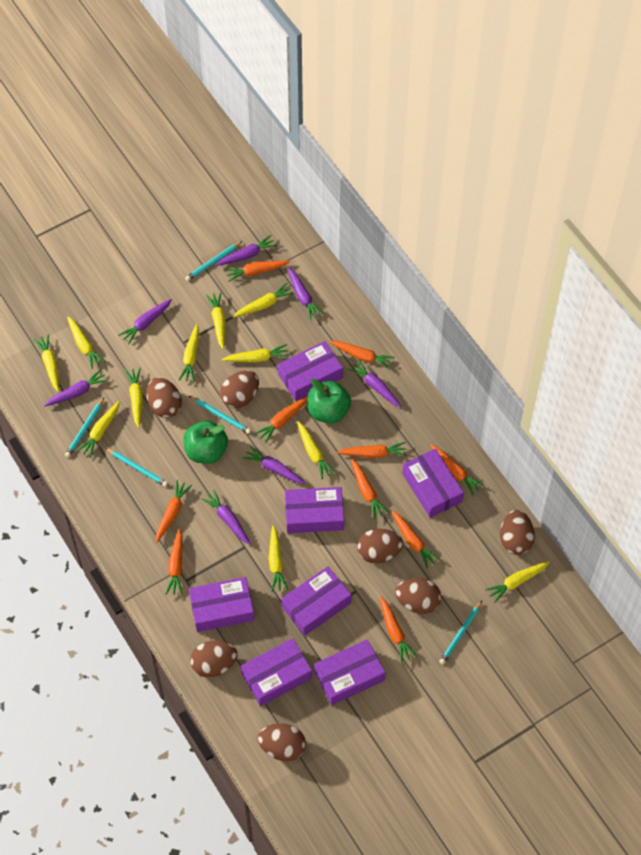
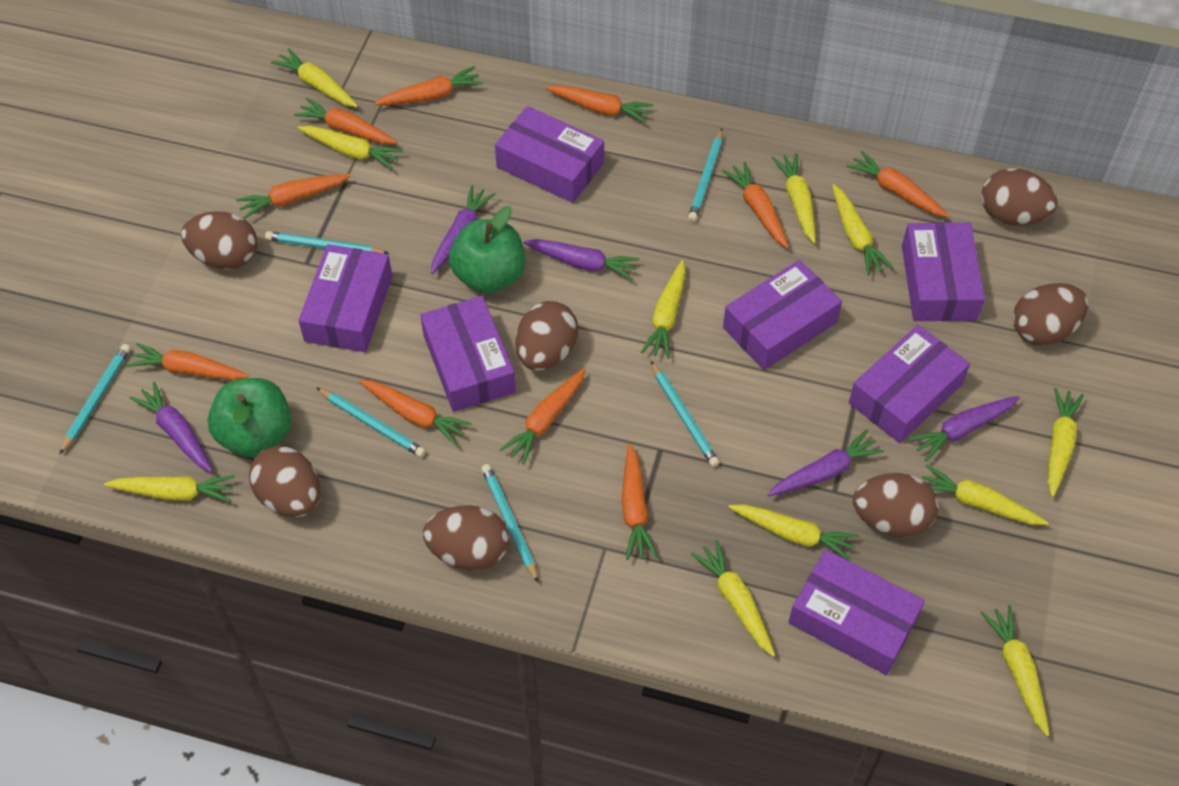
purple carrot: 7 -> 5
turquoise pencil: 5 -> 6

